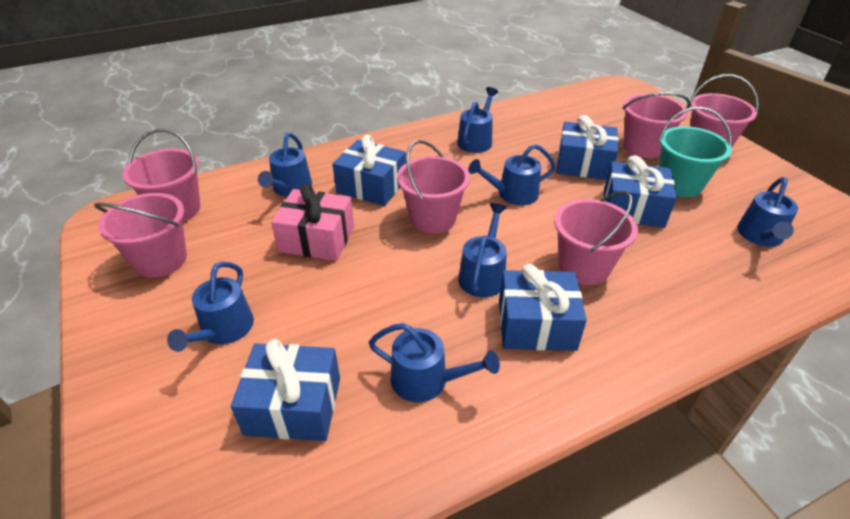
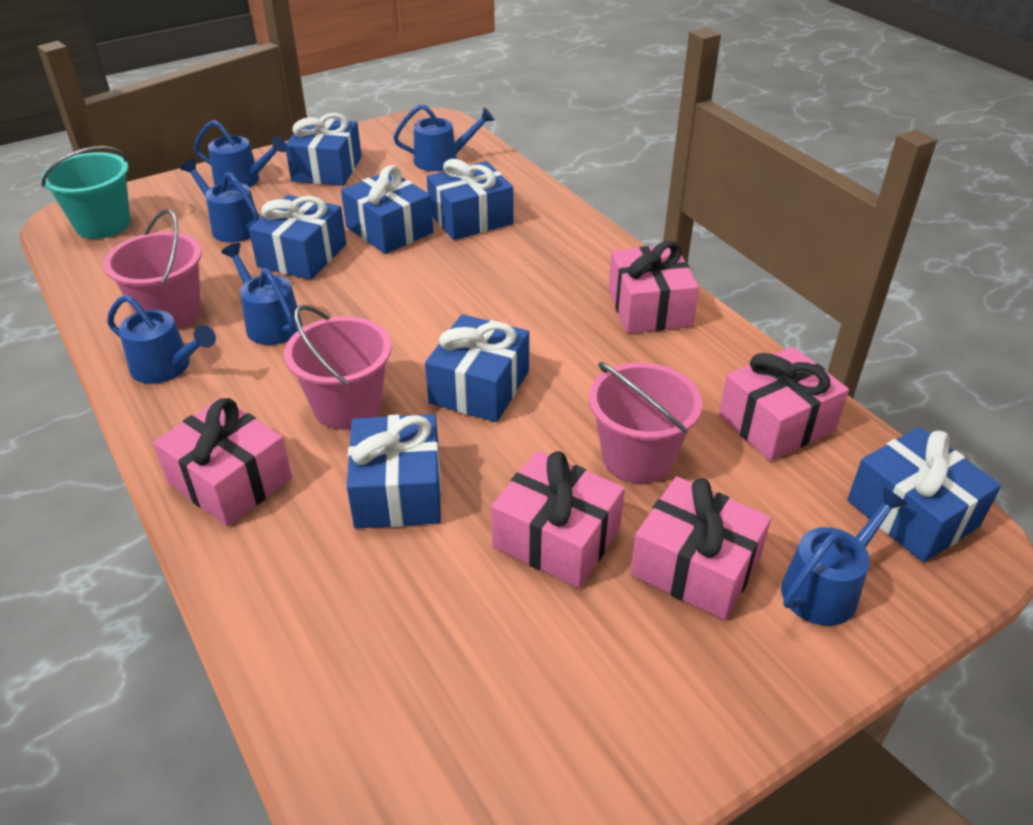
blue gift: 5 -> 7
blue watering can: 7 -> 6
pink bucket: 6 -> 3
pink gift: 1 -> 5

